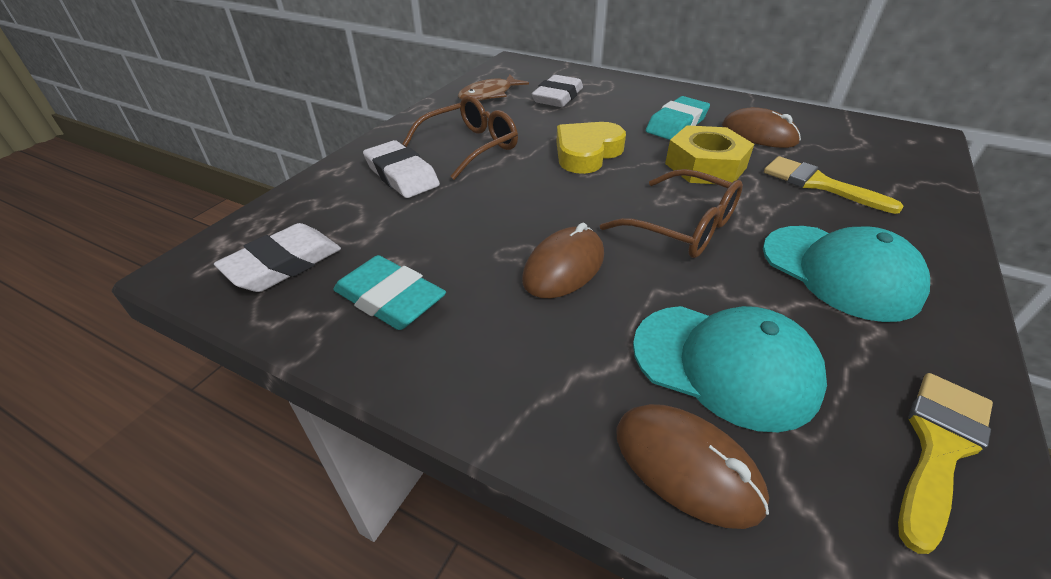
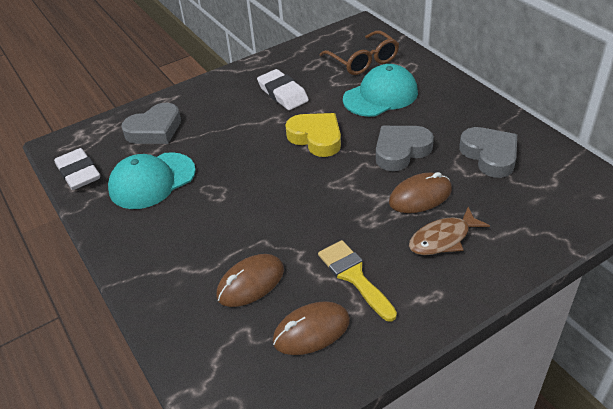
brown glasses: 2 -> 1
grey heart: 0 -> 3
turquoise eraser: 2 -> 0
white eraser: 3 -> 2
yellow brush: 2 -> 1
yellow nut: 1 -> 0

